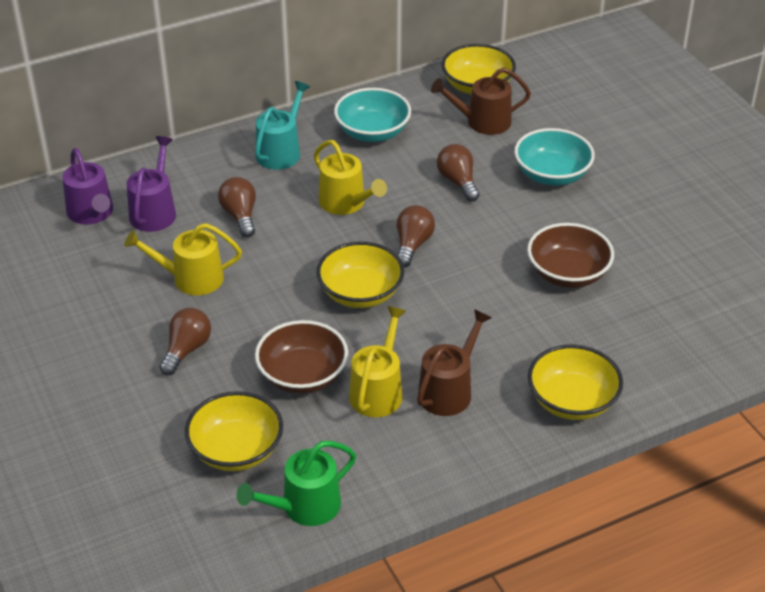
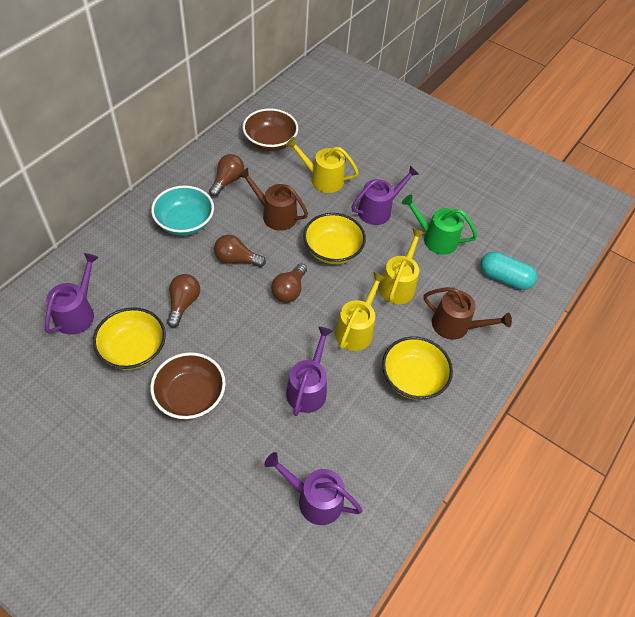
purple watering can: 2 -> 4
turquoise bowl: 2 -> 1
turquoise capsule: 0 -> 1
turquoise watering can: 1 -> 0
yellow bowl: 4 -> 3

